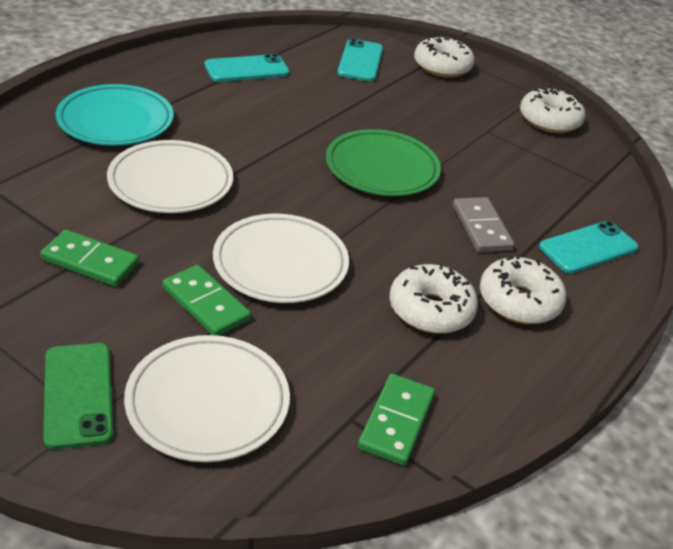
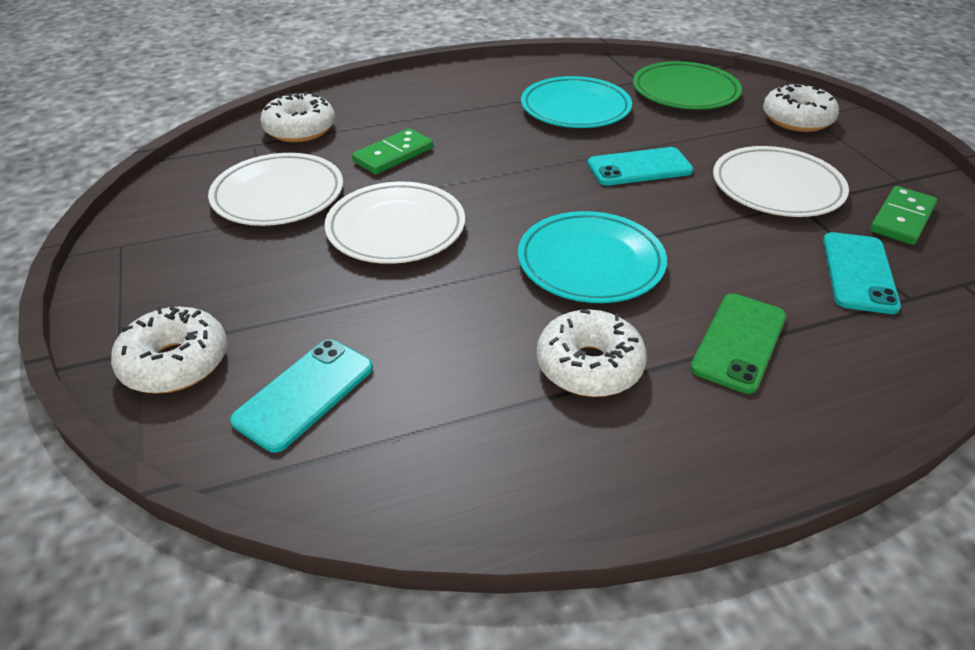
green domino: 3 -> 2
grey domino: 1 -> 0
turquoise plate: 1 -> 2

